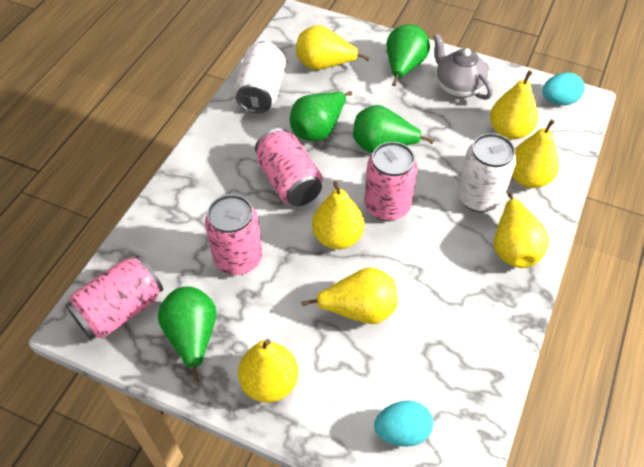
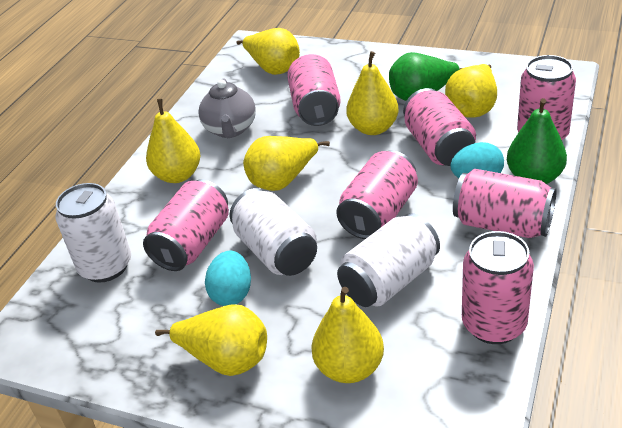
green pear: 4 -> 2
pink can: 4 -> 7
white can: 2 -> 3

